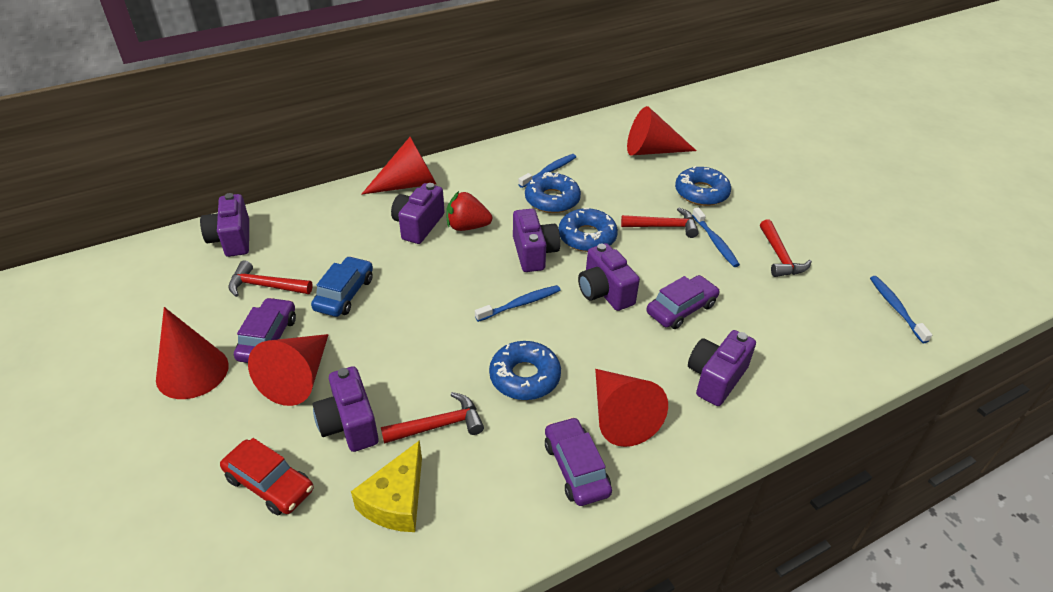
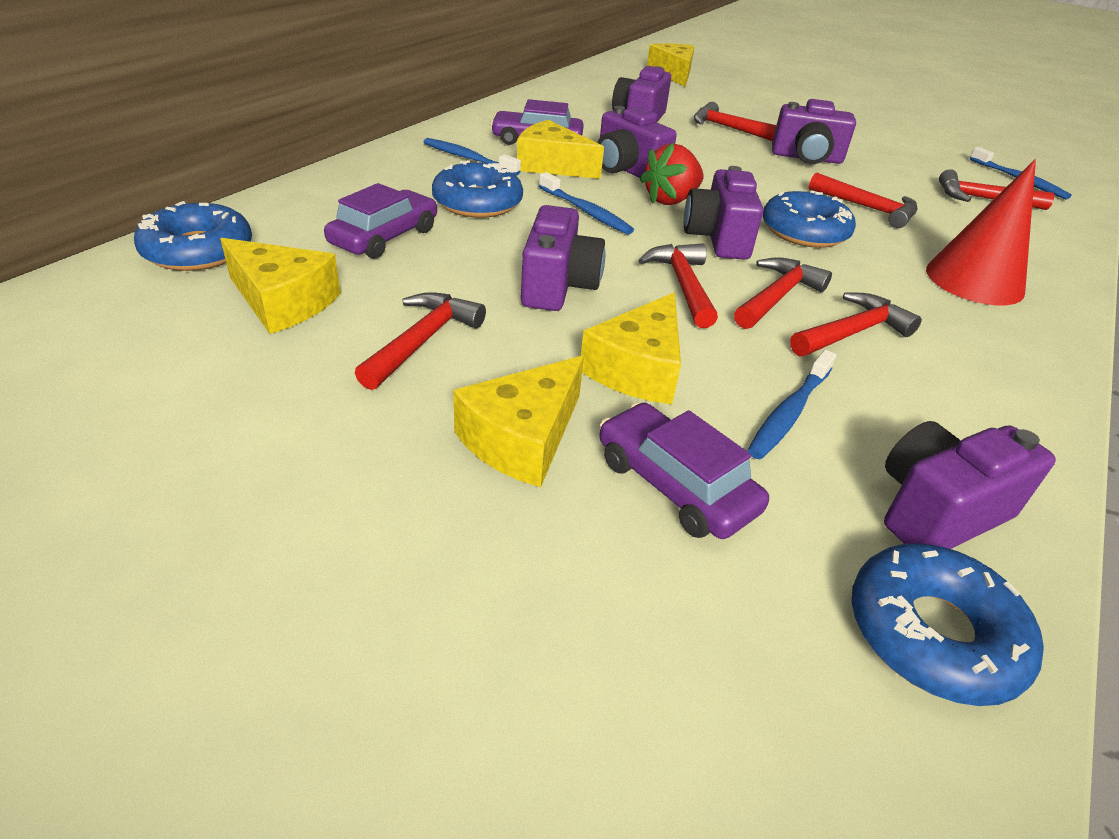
blue car: 1 -> 0
red car: 1 -> 0
red cone: 5 -> 1
red hammer: 4 -> 7
yellow cheese: 1 -> 5

